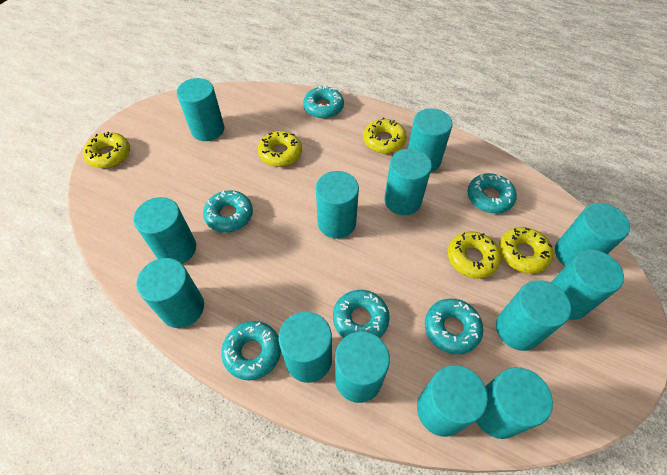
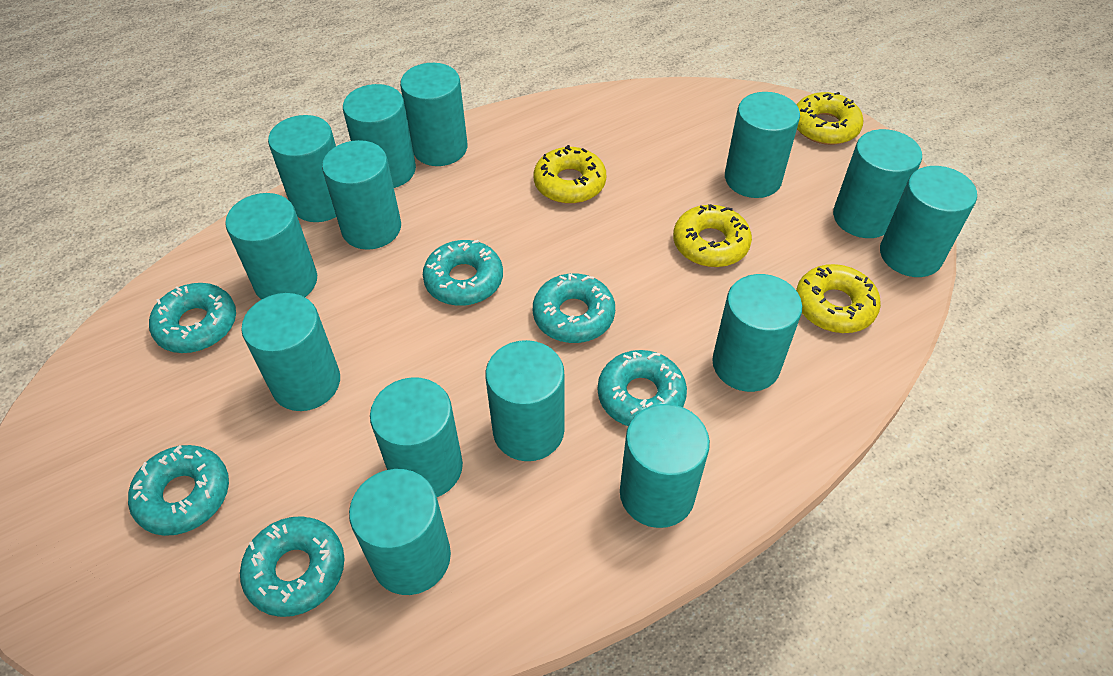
turquoise cylinder: 13 -> 14
yellow donut: 5 -> 4

